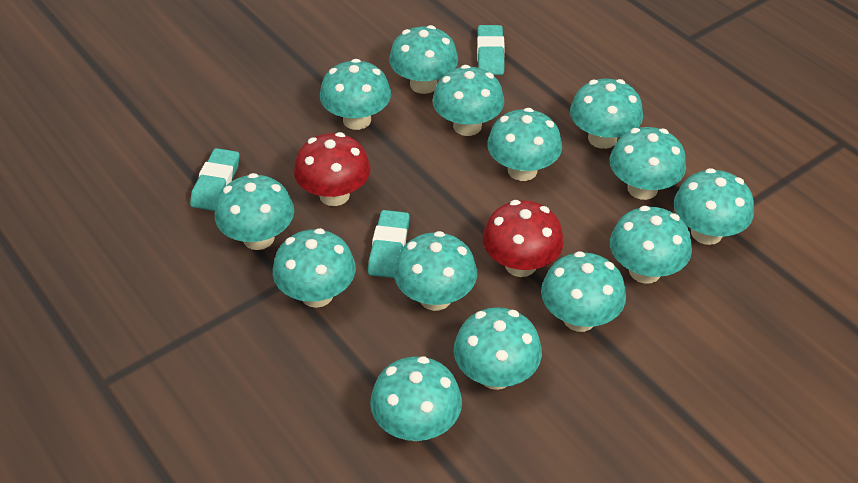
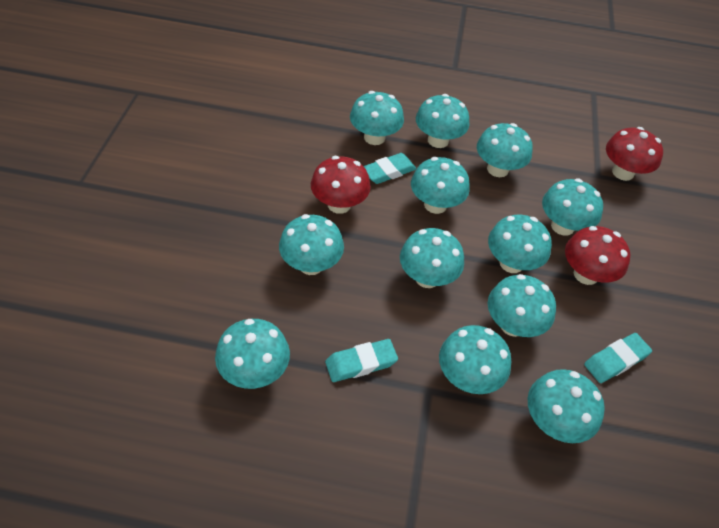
red mushroom: 2 -> 3
turquoise mushroom: 14 -> 12

